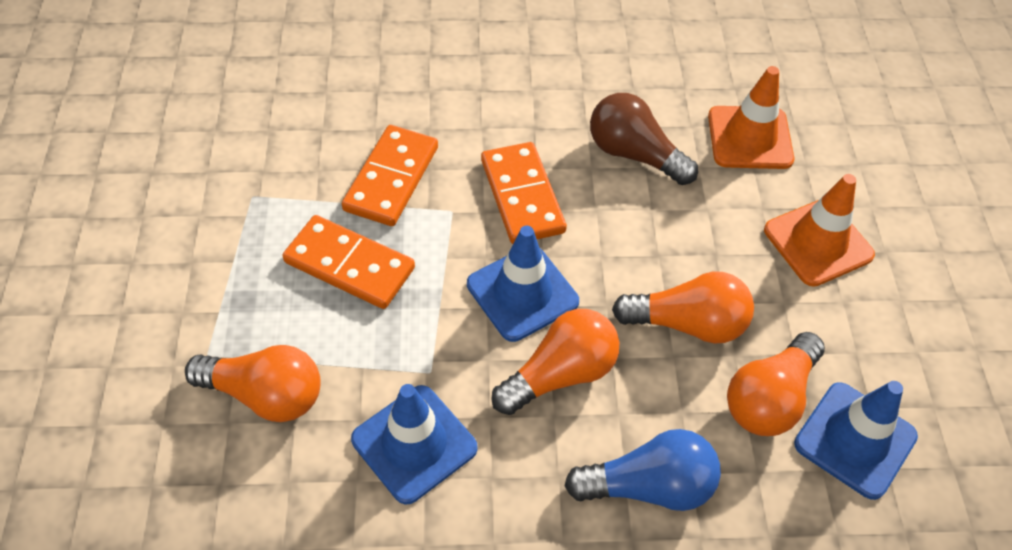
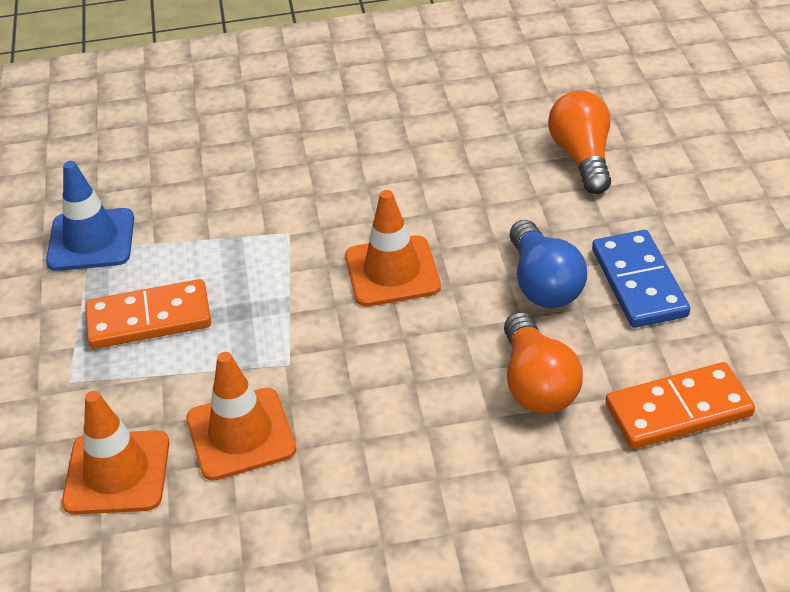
blue domino: 0 -> 1
blue traffic cone: 3 -> 1
brown light bulb: 1 -> 0
orange domino: 3 -> 2
orange light bulb: 4 -> 2
orange traffic cone: 2 -> 3

